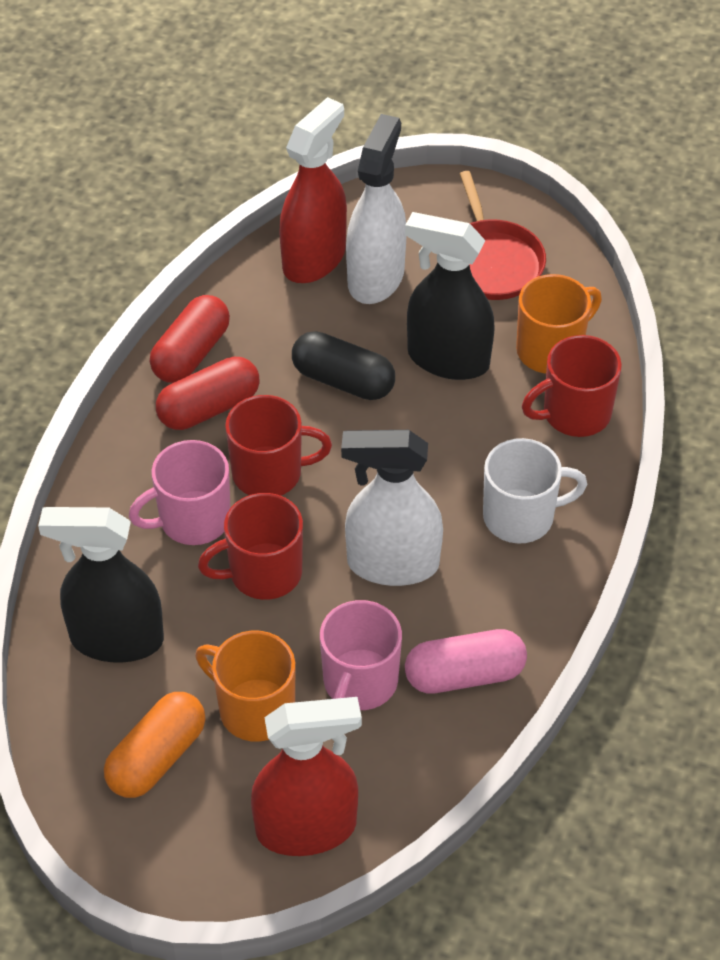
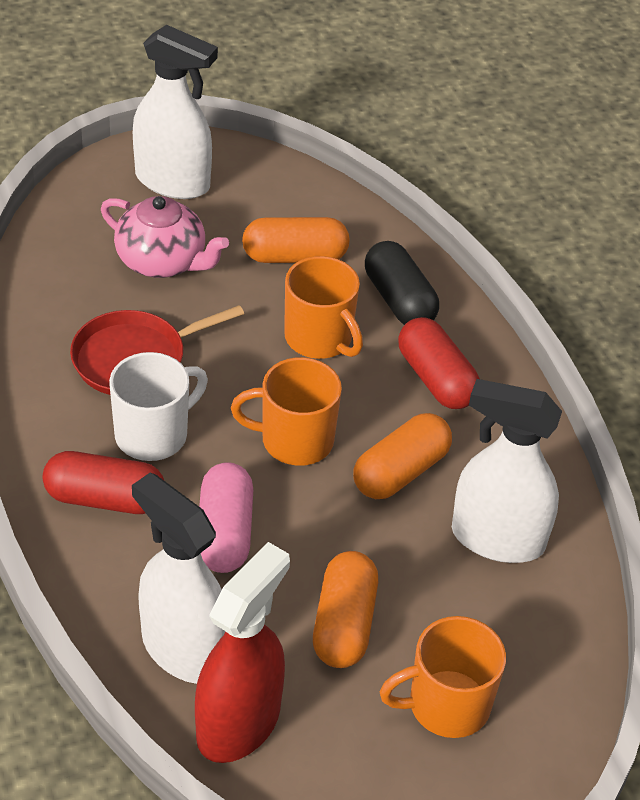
black spray bottle: 2 -> 0
orange capsule: 1 -> 3
orange mug: 2 -> 3
pink mug: 2 -> 0
pink teapot: 0 -> 1
red mug: 3 -> 0
red spray bottle: 2 -> 1
white spray bottle: 2 -> 3

